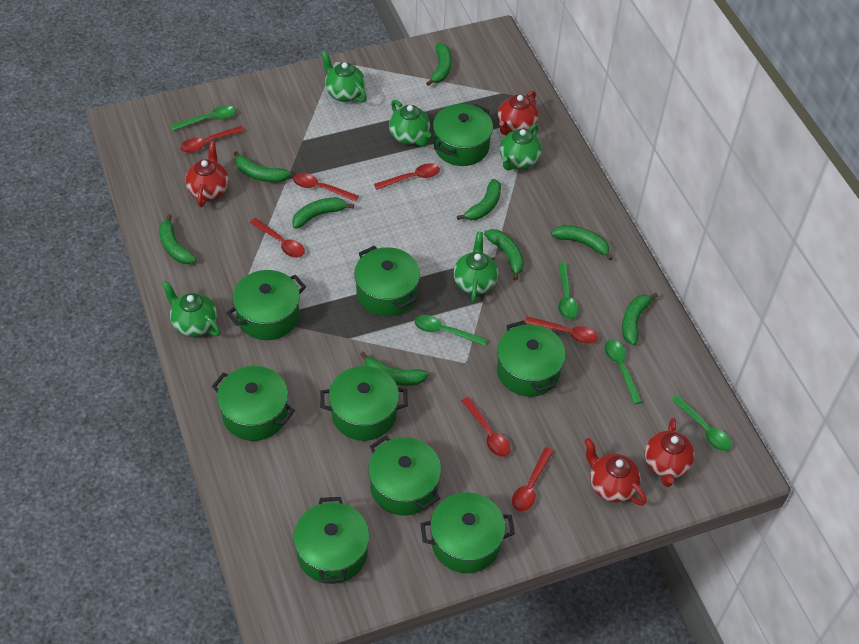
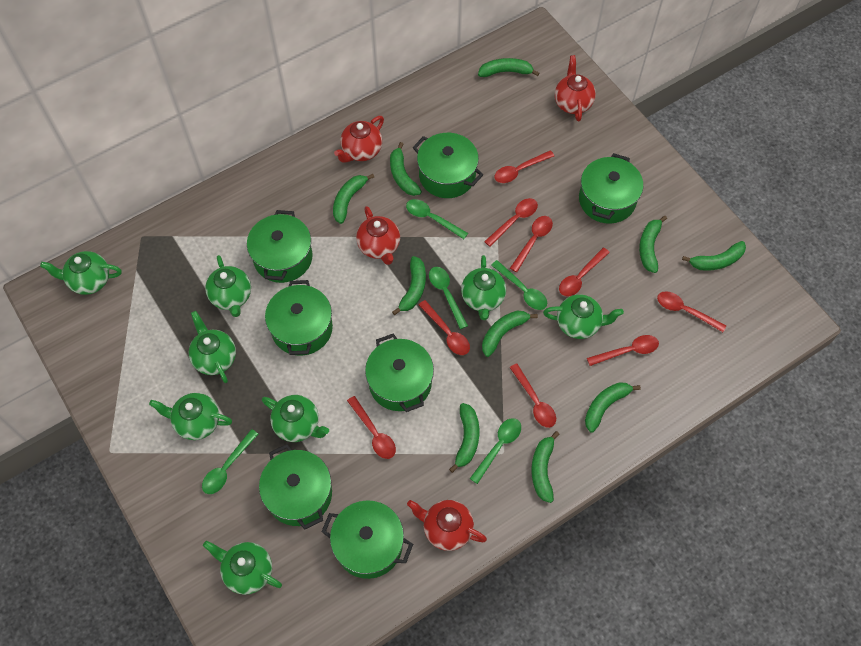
green banana: 9 -> 10
green pot: 9 -> 7
green teapot: 5 -> 8
red spoon: 7 -> 9

